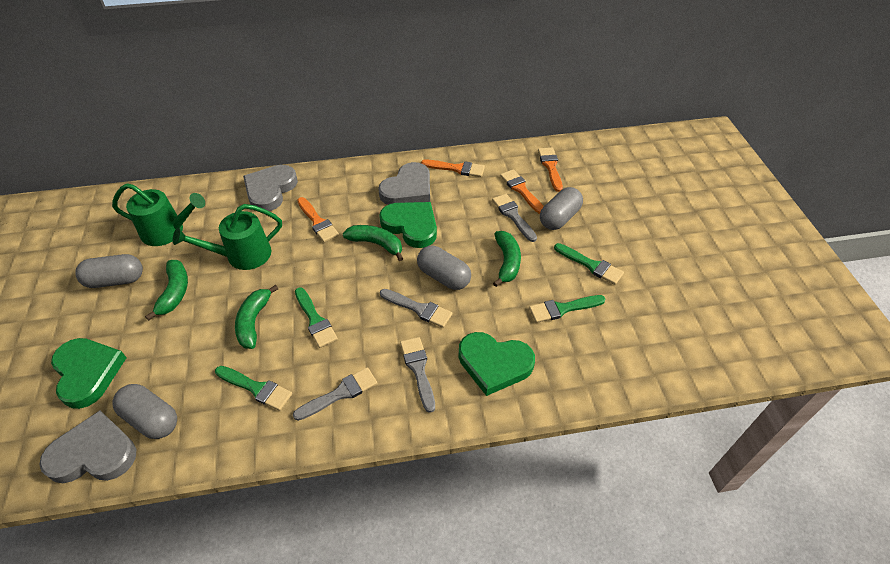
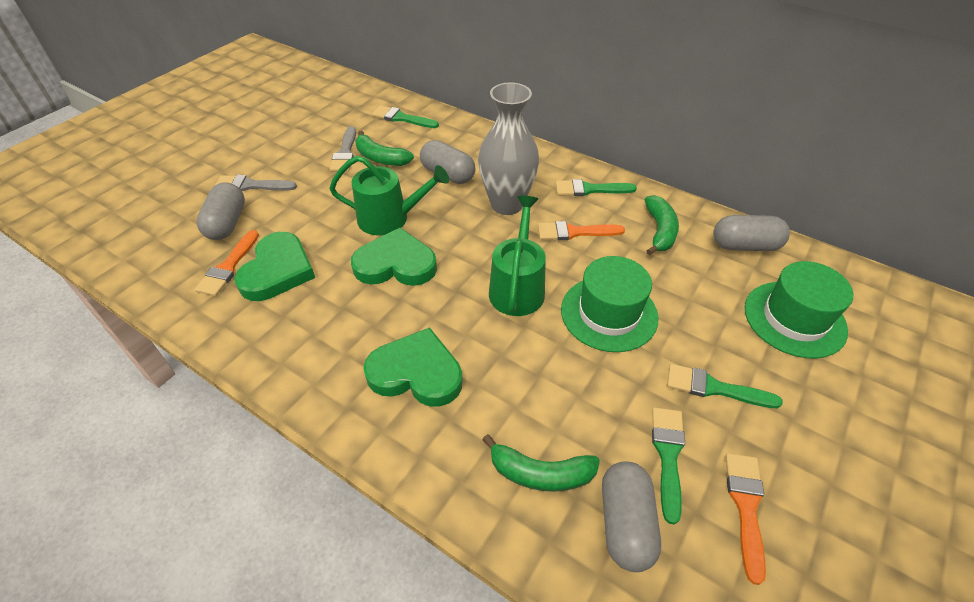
green banana: 4 -> 3
green hat: 0 -> 2
grey brush: 4 -> 2
grey heart: 3 -> 0
grey vase: 0 -> 1
orange brush: 4 -> 3

